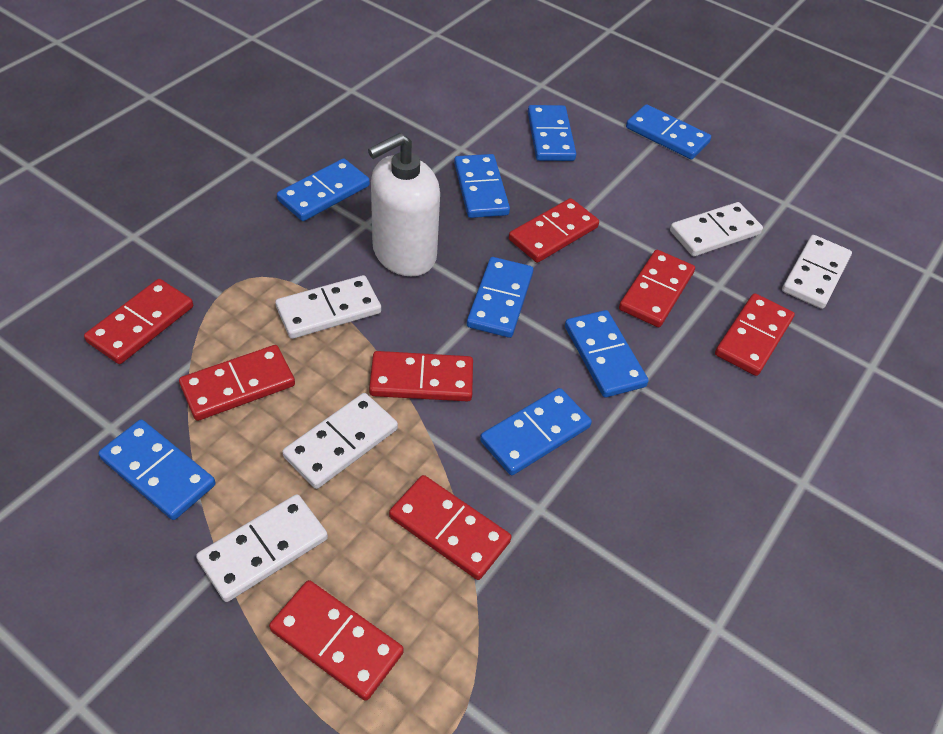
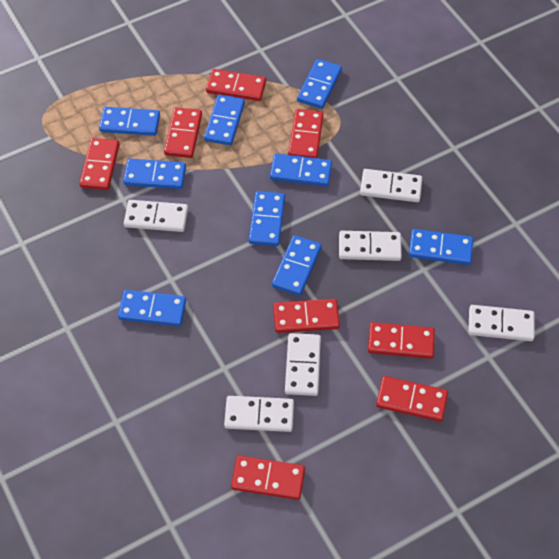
blue domino: 8 -> 9
white domino: 5 -> 6
white soap dispenser: 1 -> 0

